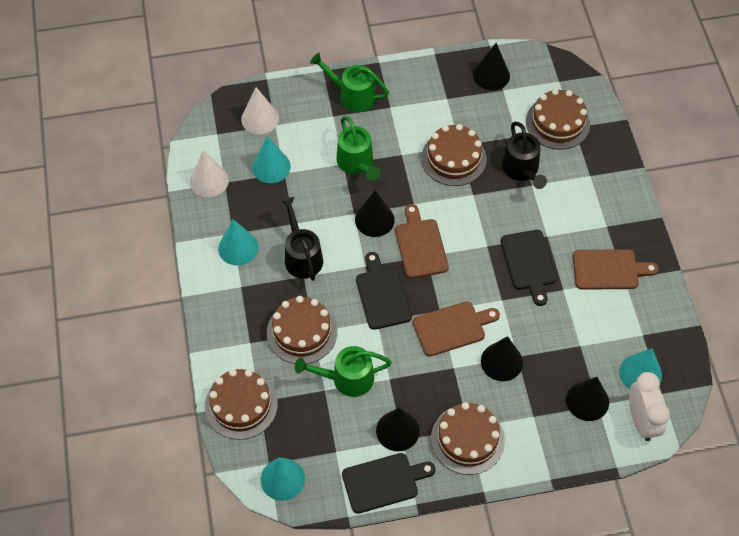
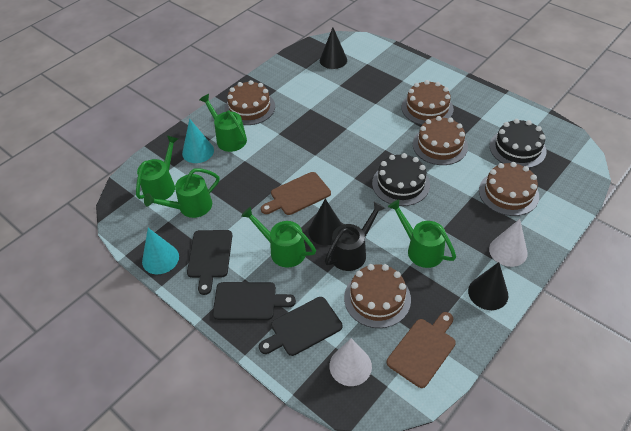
black cake: 0 -> 2
black cone: 5 -> 3
black watering can: 2 -> 1
brown cutting board: 3 -> 2
green watering can: 3 -> 5
turquoise cone: 4 -> 2
white clock: 1 -> 0

